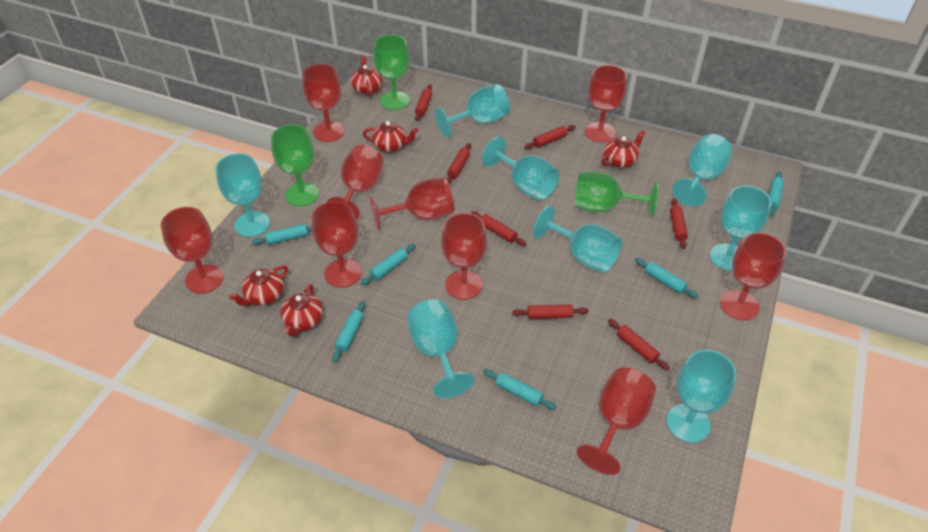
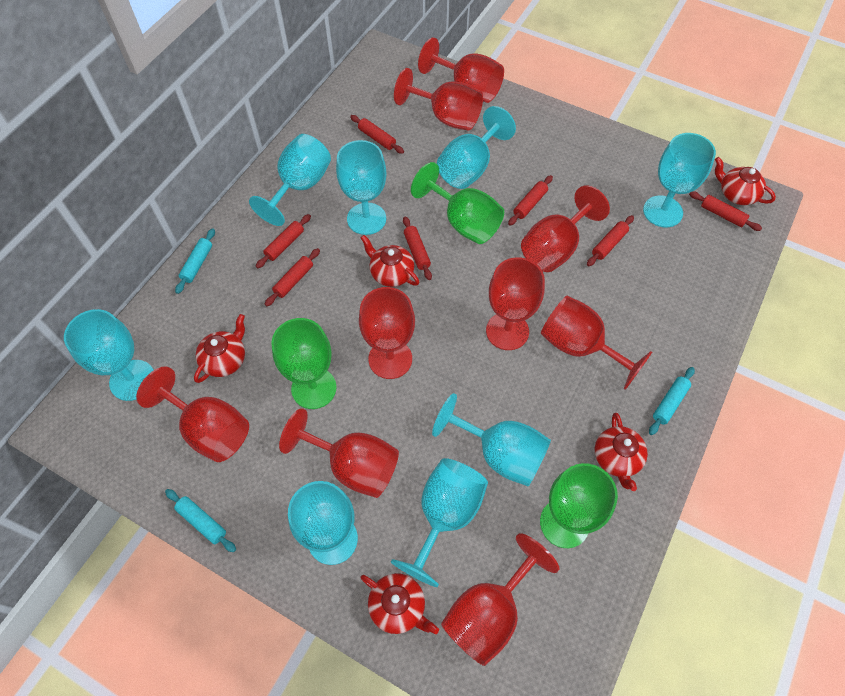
turquoise rolling pin: 6 -> 3

